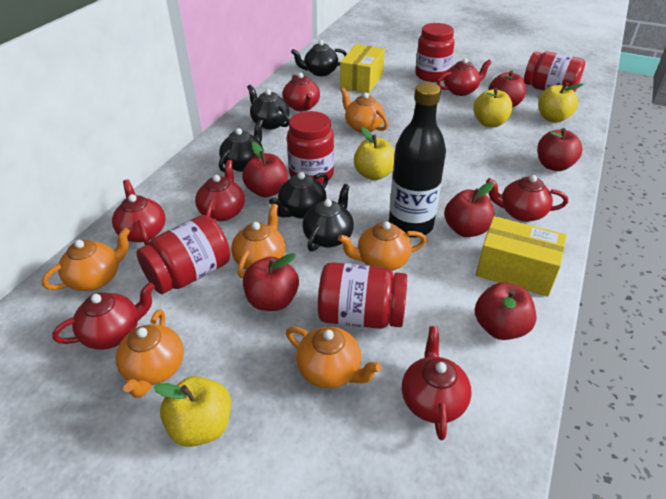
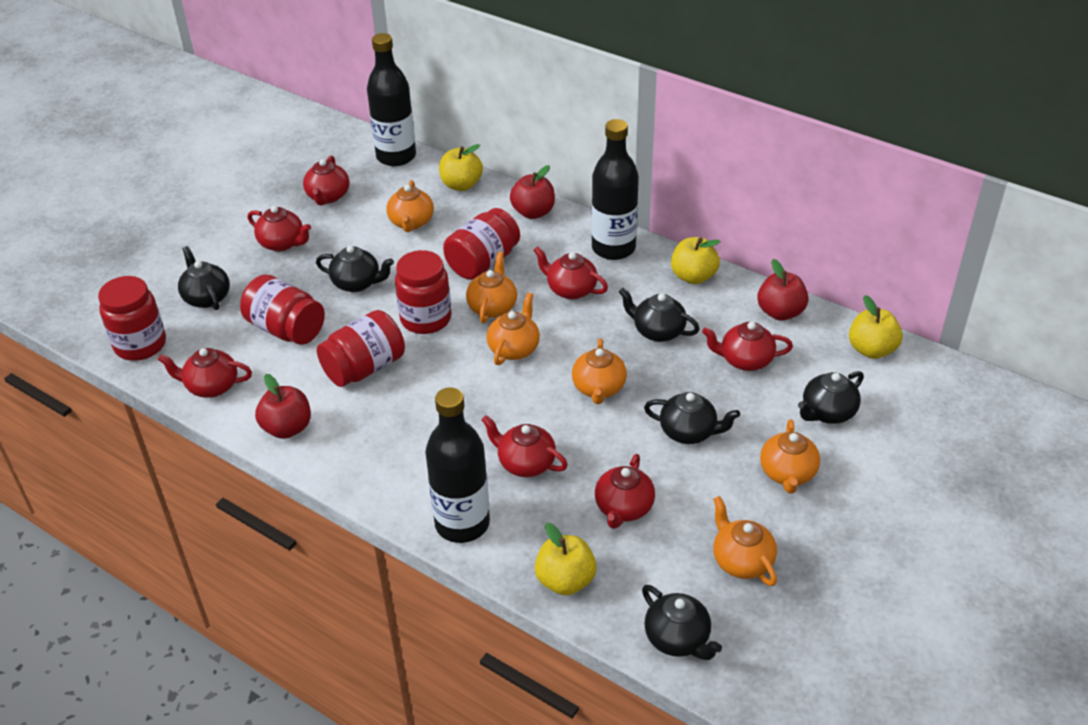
black bottle: 1 -> 3
black teapot: 5 -> 6
red apple: 6 -> 3
yellow box: 2 -> 0

